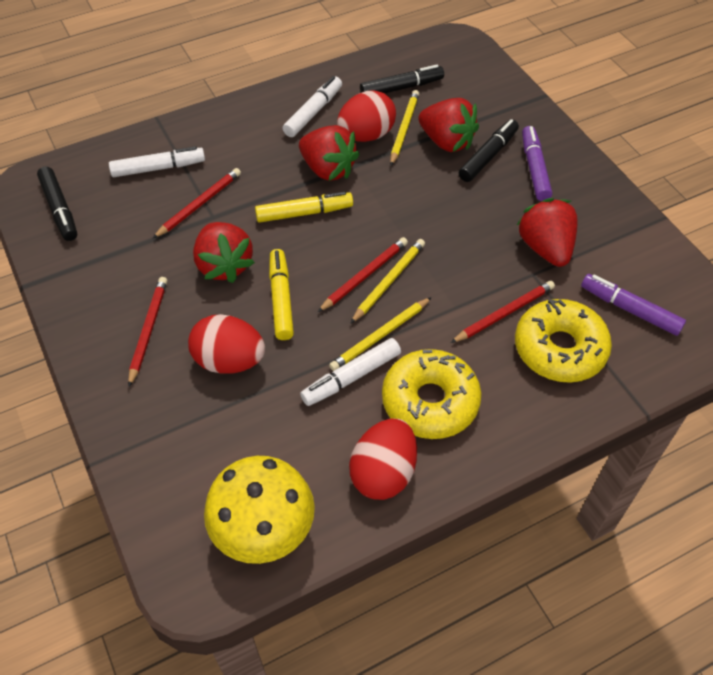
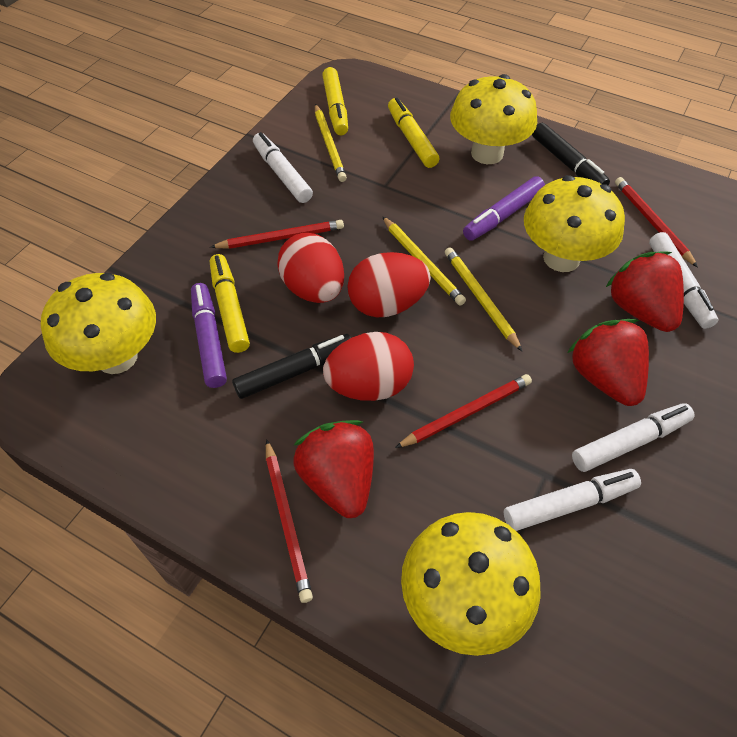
black marker: 3 -> 2
red strawberry: 4 -> 3
white marker: 3 -> 4
yellow donut: 2 -> 0
yellow marker: 2 -> 3
yellow mushroom: 1 -> 4

